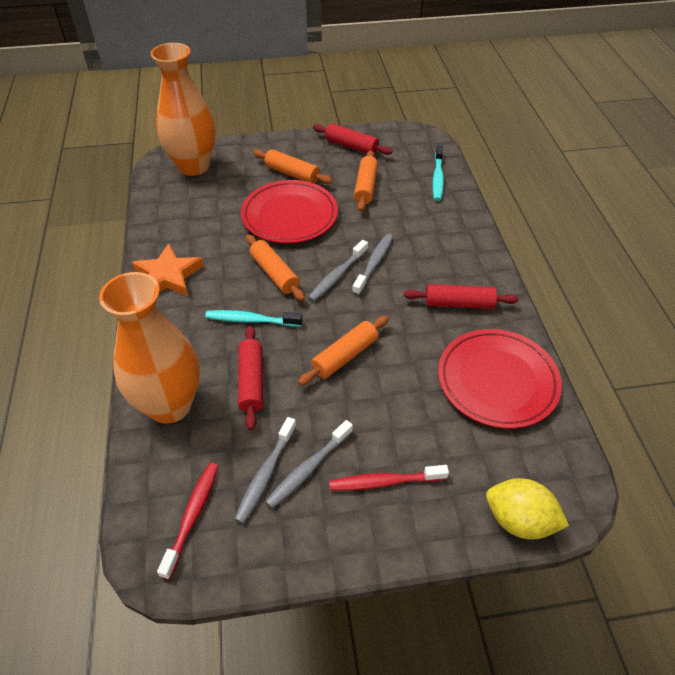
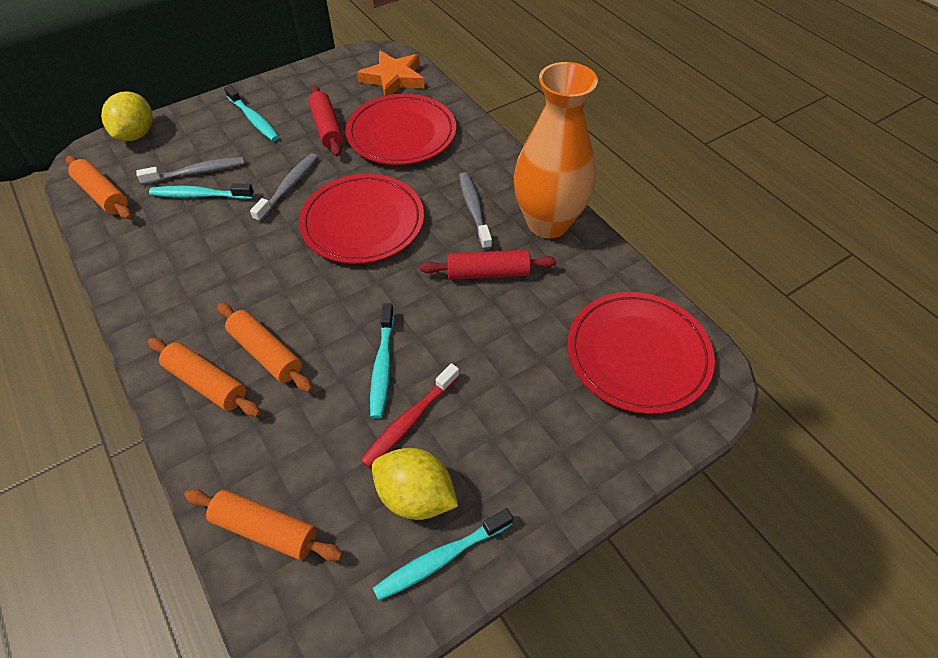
grey toothbrush: 4 -> 3
orange vase: 2 -> 1
red plate: 2 -> 3
red rolling pin: 3 -> 2
red toothbrush: 2 -> 1
turquoise toothbrush: 2 -> 4
yellow lemon: 1 -> 2

